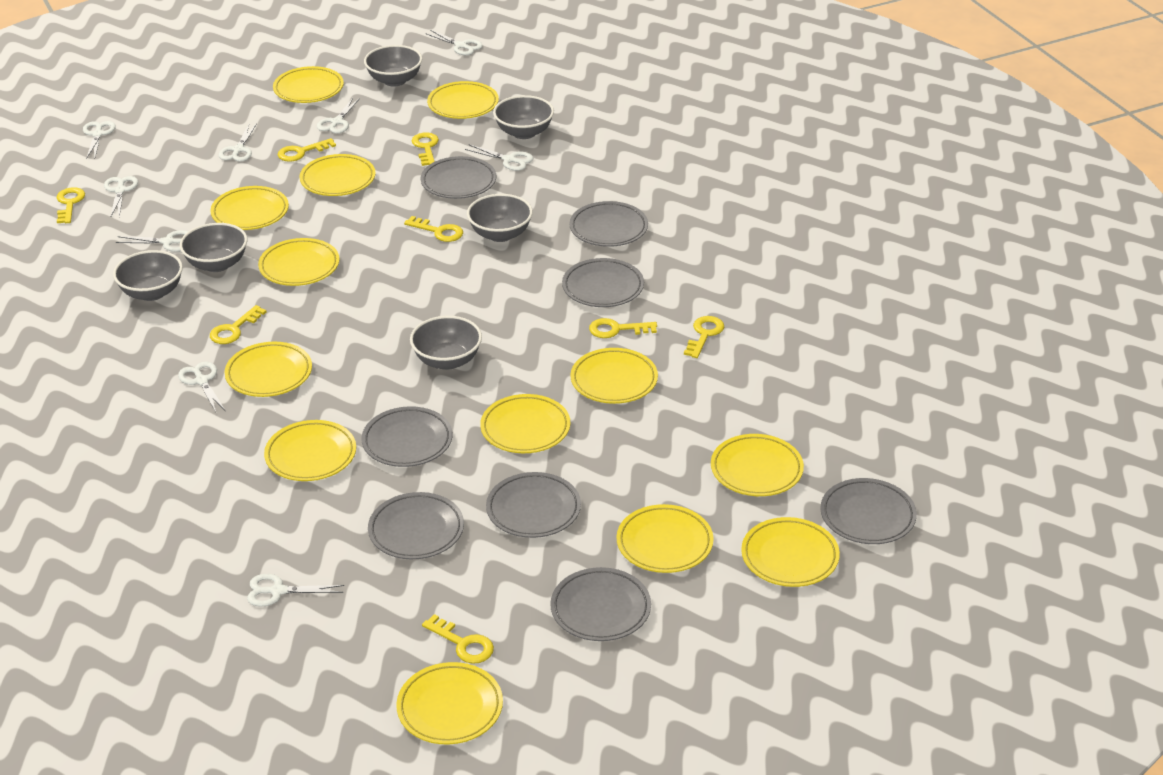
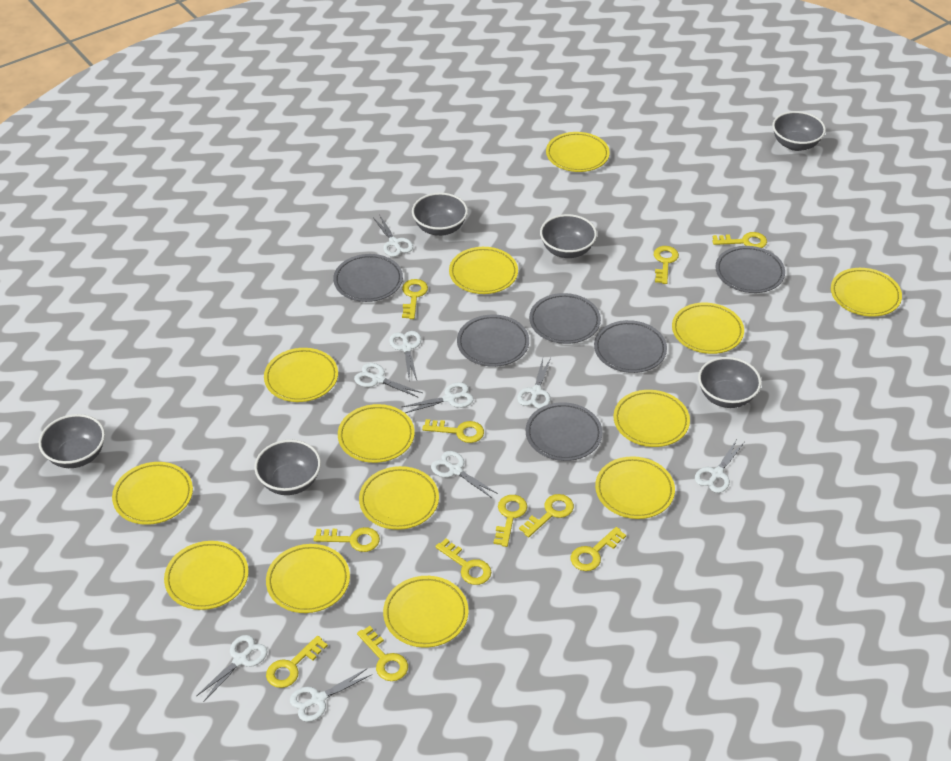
grey plate: 8 -> 6
yellow key: 8 -> 11

